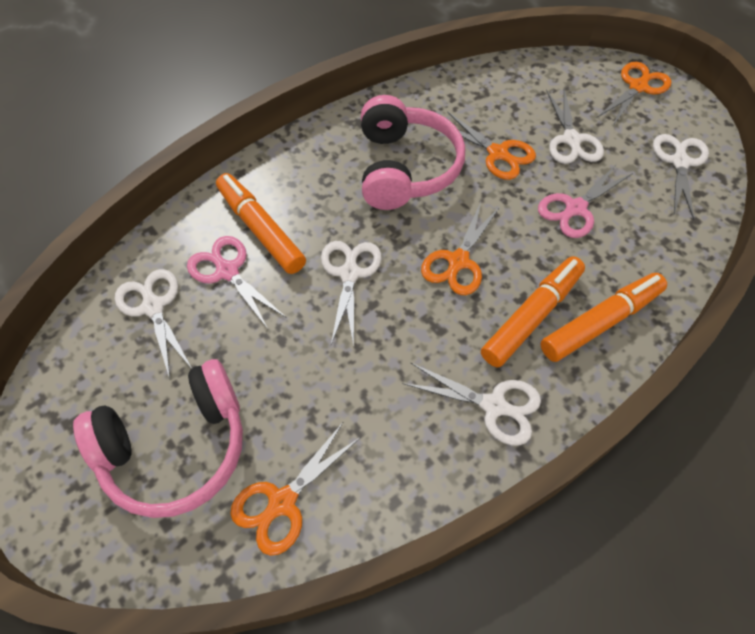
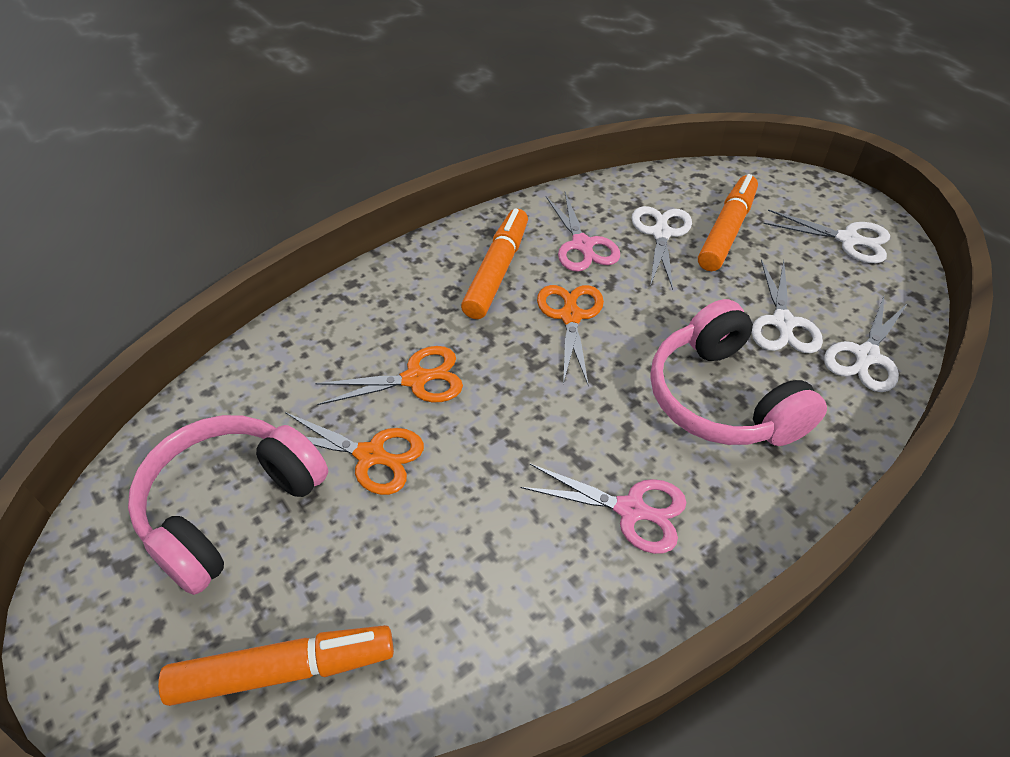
orange scissors: 4 -> 3
white scissors: 5 -> 4

